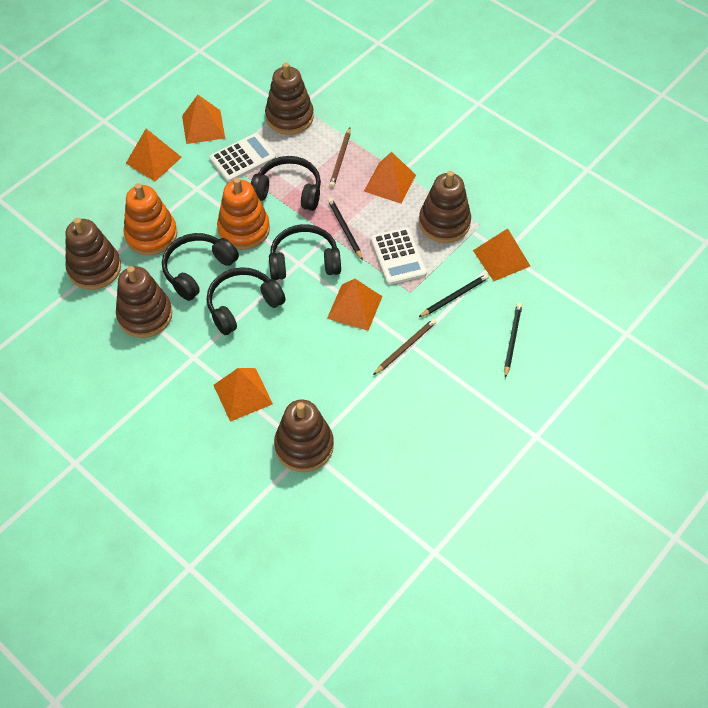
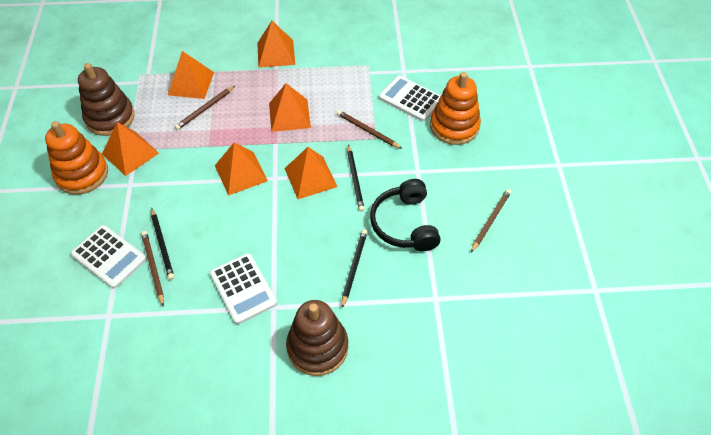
black headphones: 4 -> 1
brown pencil: 2 -> 4
brown stacking toy: 5 -> 2
white calculator: 2 -> 3

